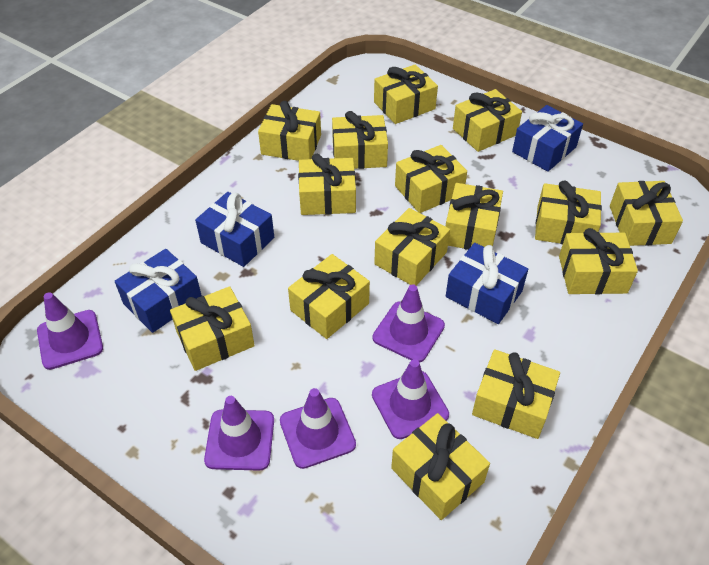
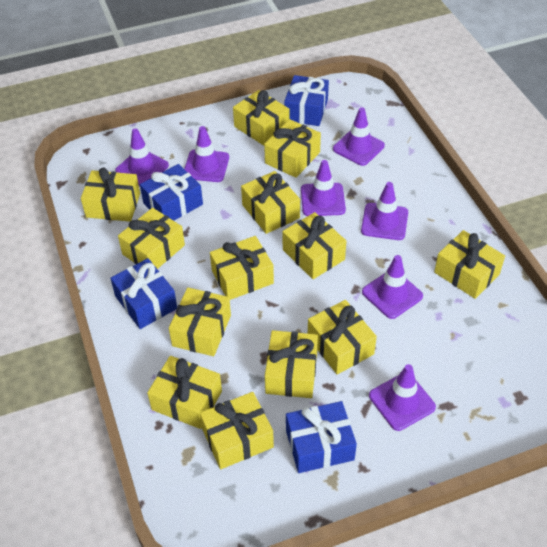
purple traffic cone: 5 -> 7
yellow gift: 15 -> 13

